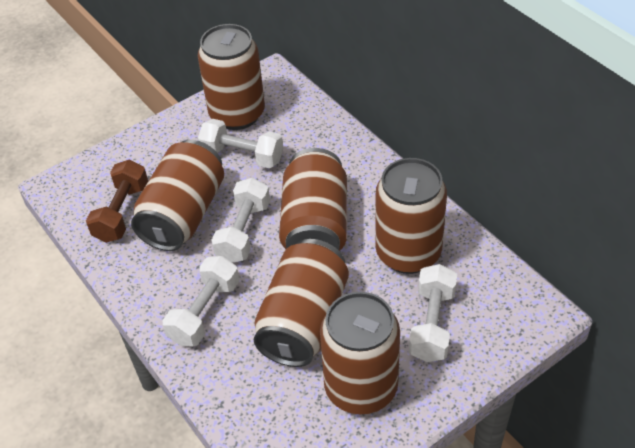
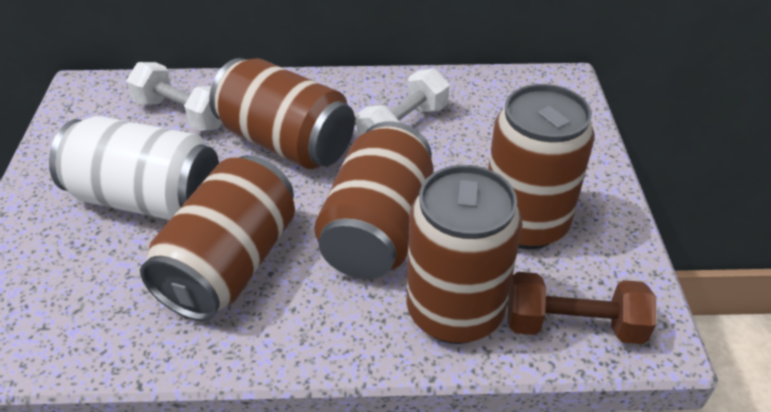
brown can: 6 -> 5
white can: 0 -> 1
white dumbbell: 4 -> 2

